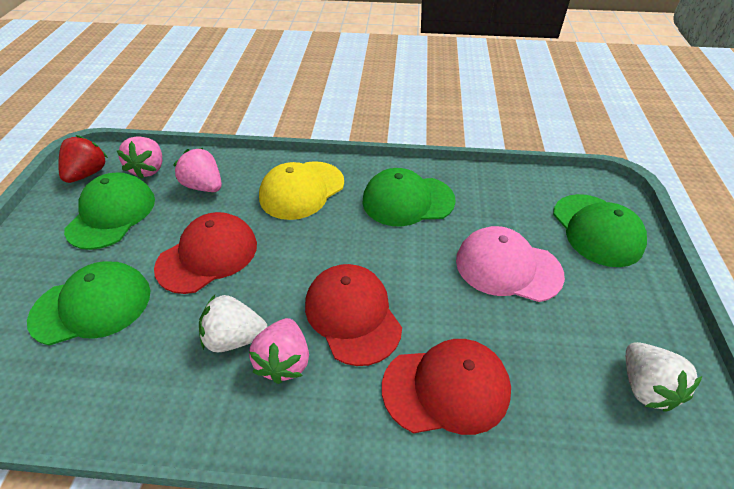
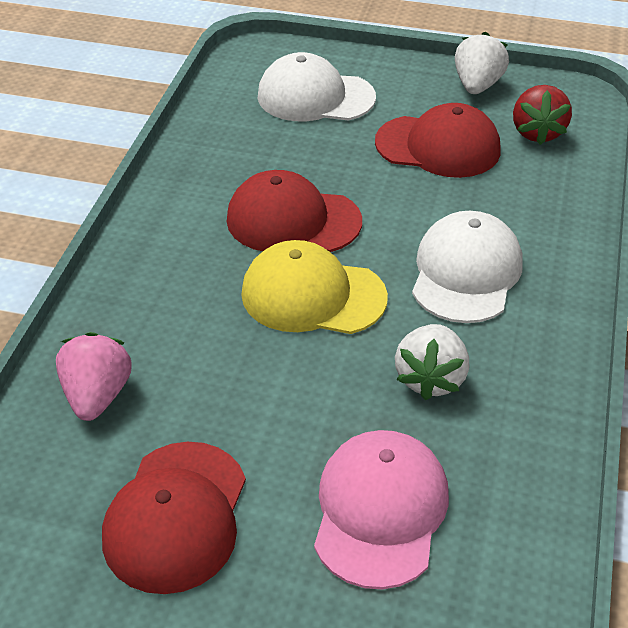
green cap: 4 -> 0
pink strawberry: 3 -> 1
white cap: 0 -> 2

